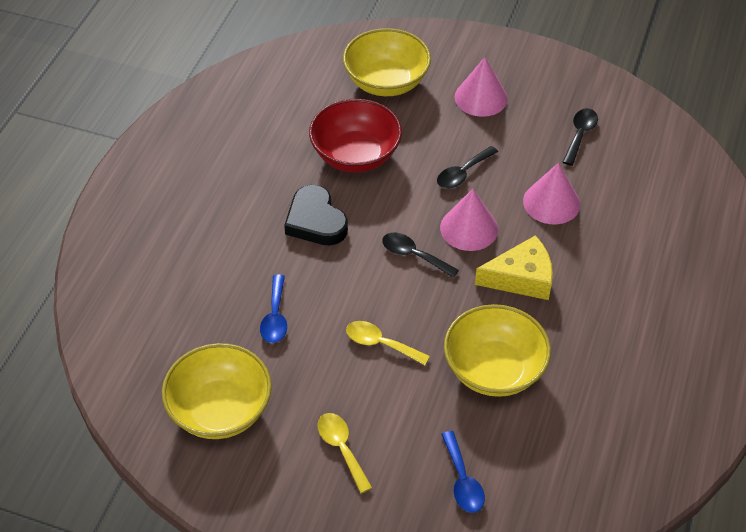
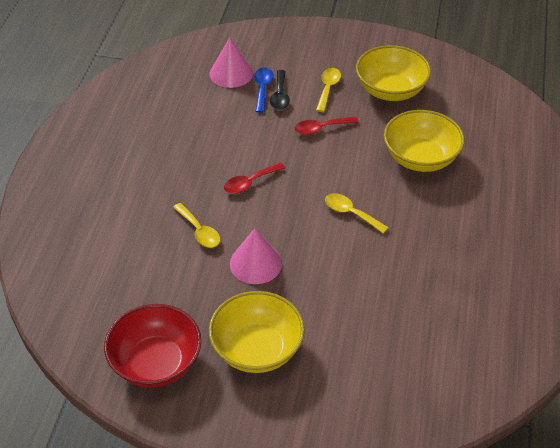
black heart: 1 -> 0
black spoon: 3 -> 1
blue spoon: 2 -> 1
pink cone: 3 -> 2
red spoon: 0 -> 2
yellow cheese: 1 -> 0
yellow spoon: 2 -> 3

